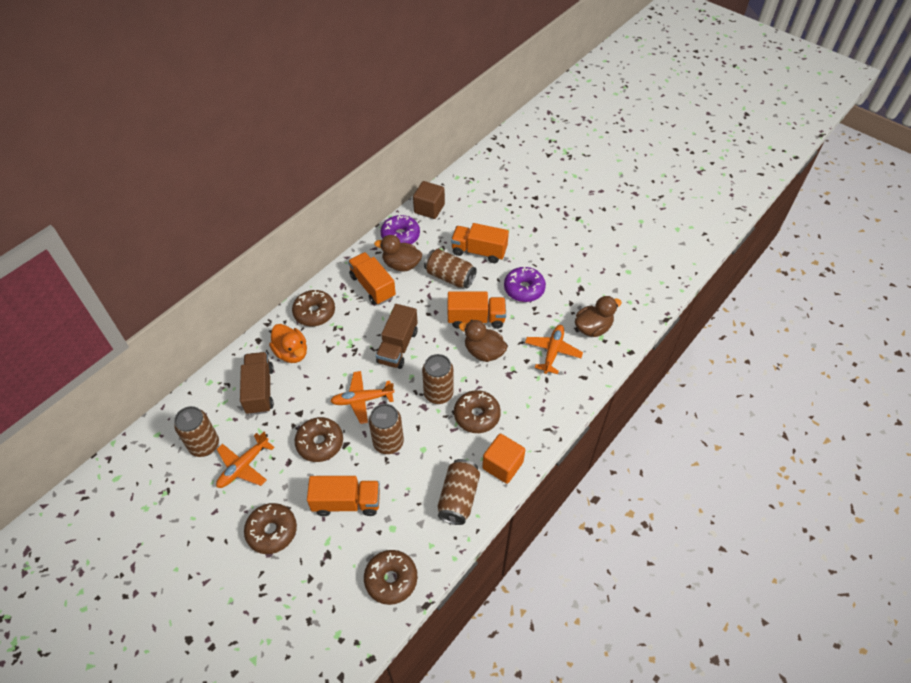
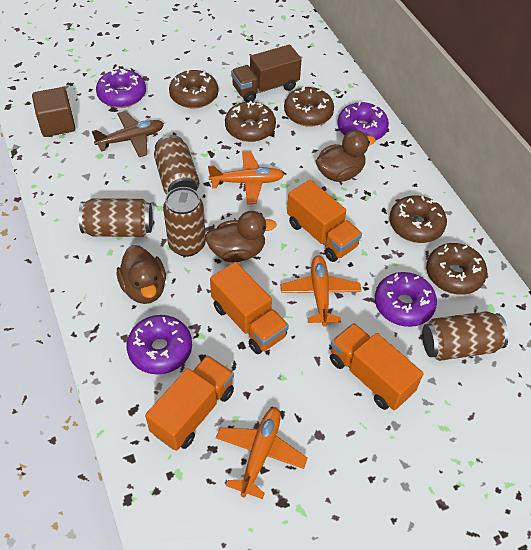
brown can: 5 -> 4
brown plane: 0 -> 1
brown truck: 2 -> 1
orange cube: 1 -> 0
orange duck: 1 -> 0
purple donut: 2 -> 4

